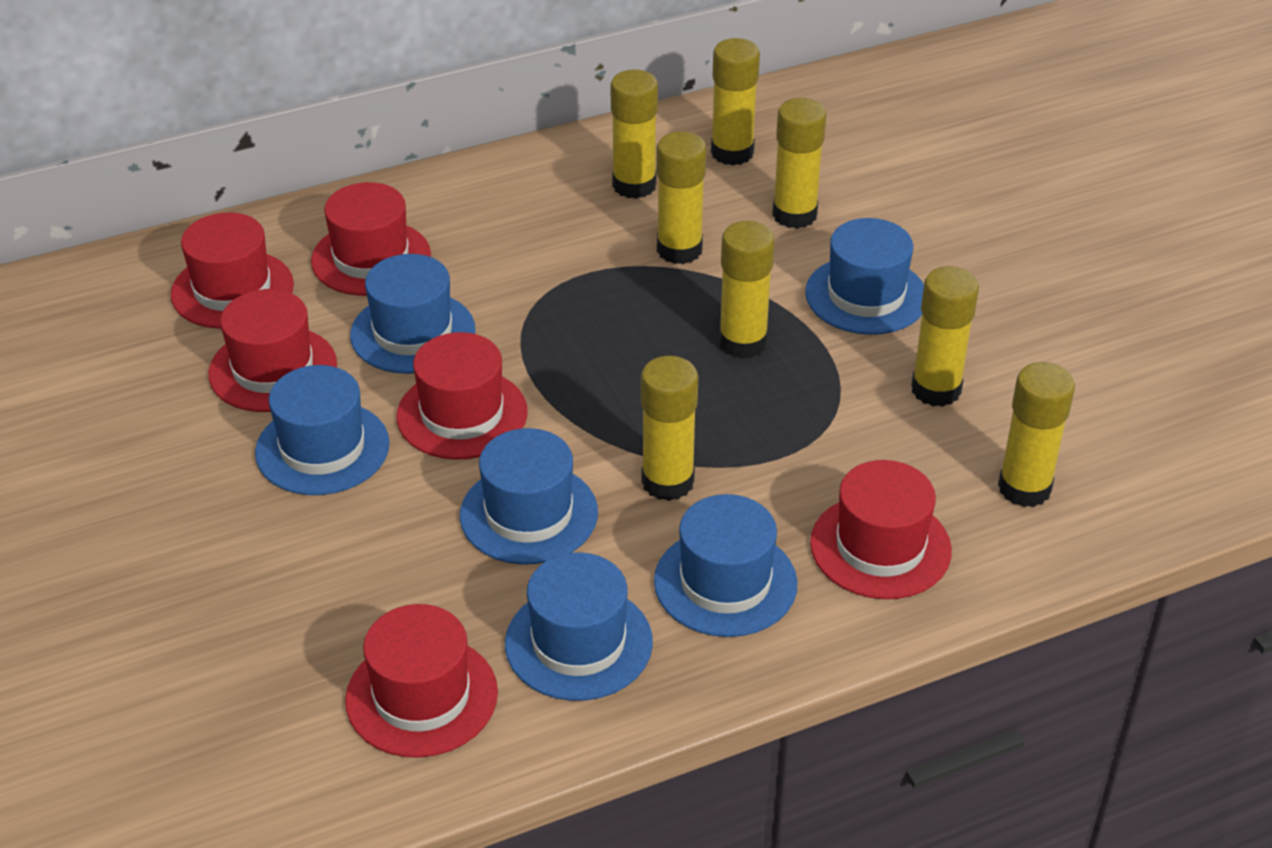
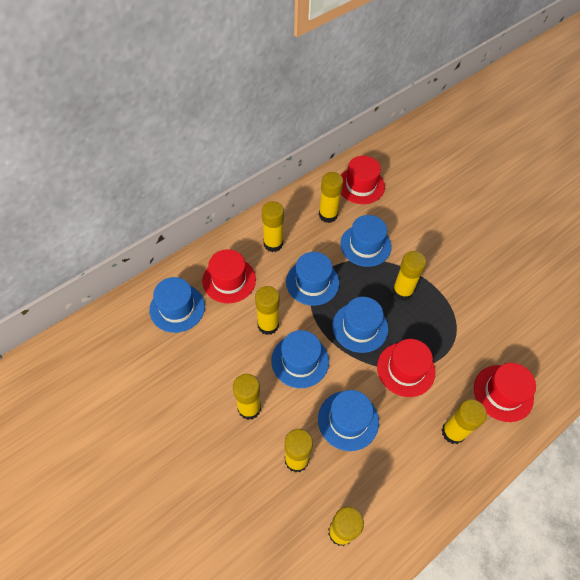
red hat: 6 -> 4

